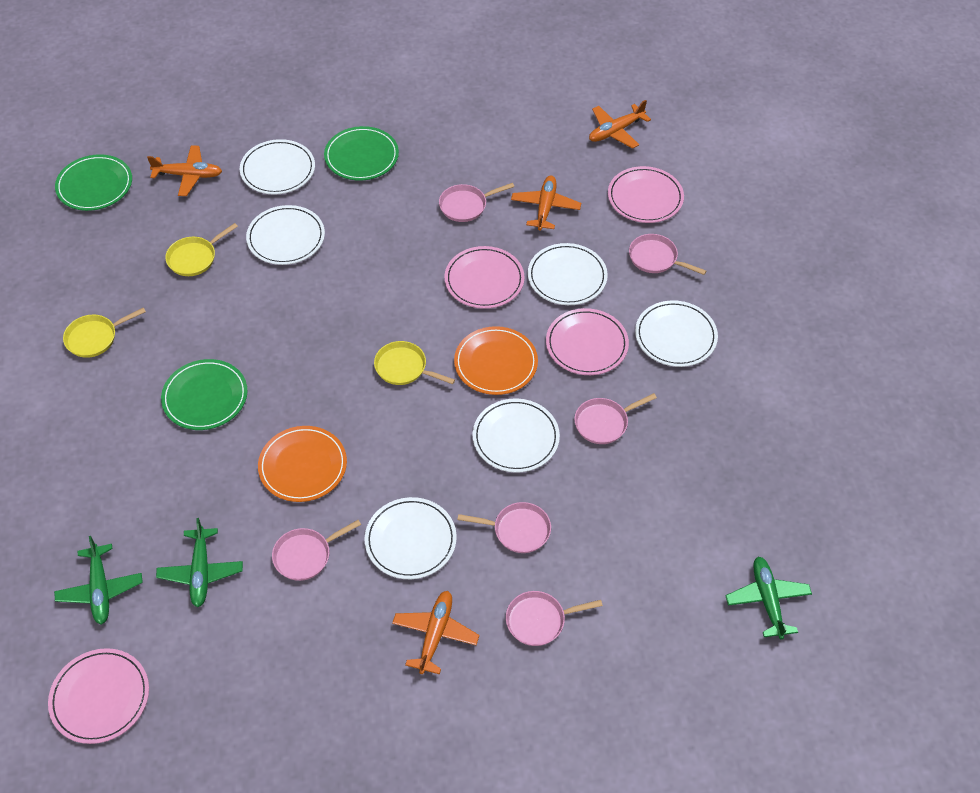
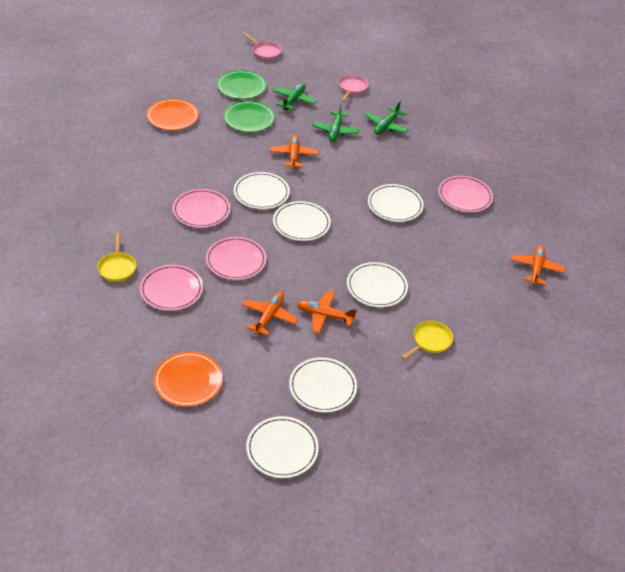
green plate: 3 -> 2
pink pan: 6 -> 2
yellow pan: 3 -> 2

